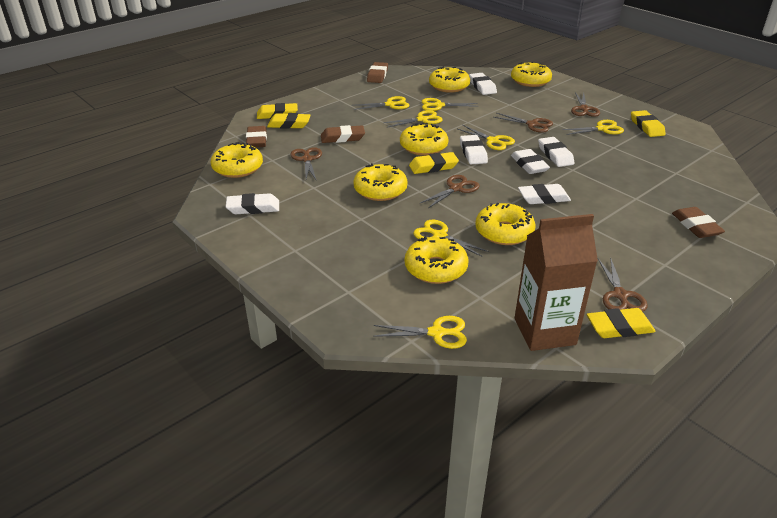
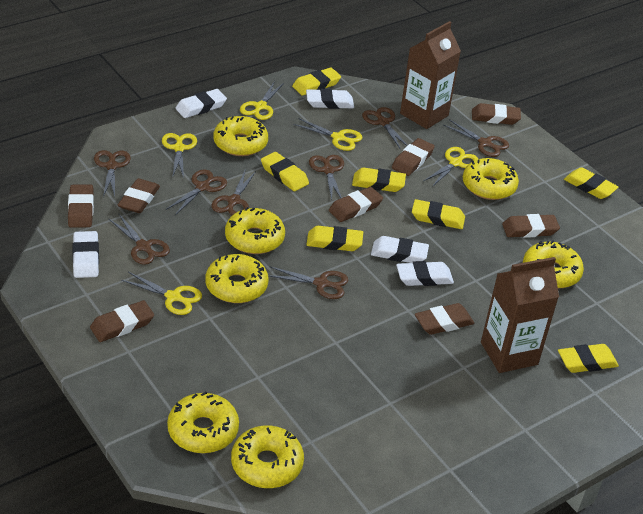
brown carton: 1 -> 2
brown eraser: 4 -> 8
brown scissors: 5 -> 8
white eraser: 6 -> 5
yellow eraser: 5 -> 7
yellow scissors: 7 -> 5

